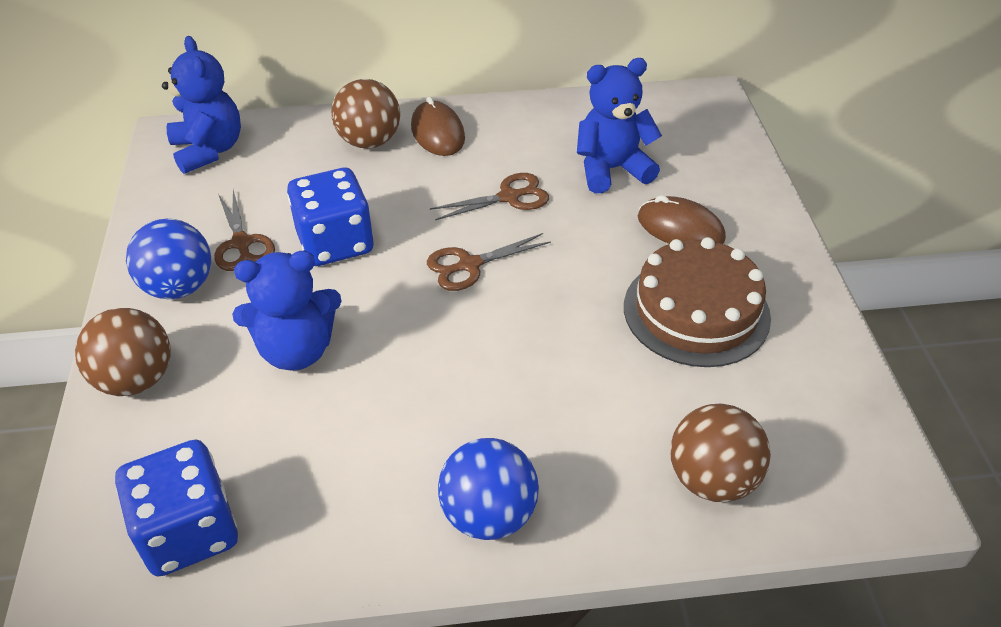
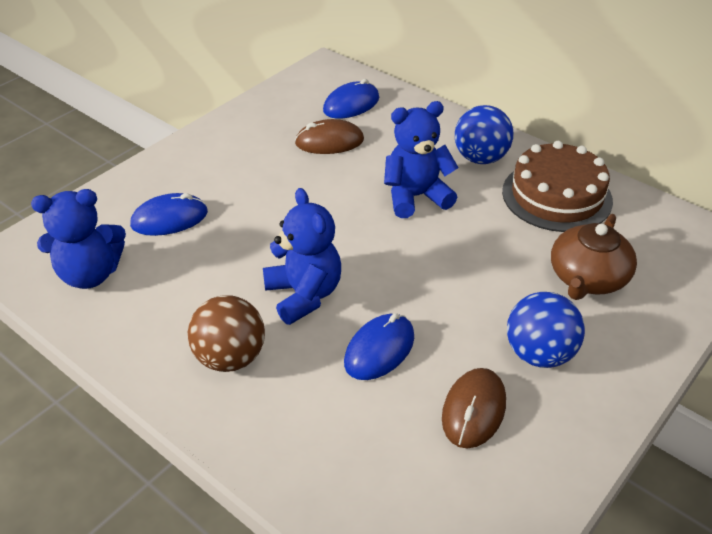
blue dice: 2 -> 0
blue mouse: 0 -> 3
brown ball: 3 -> 1
brown scissors: 3 -> 0
brown teapot: 0 -> 1

